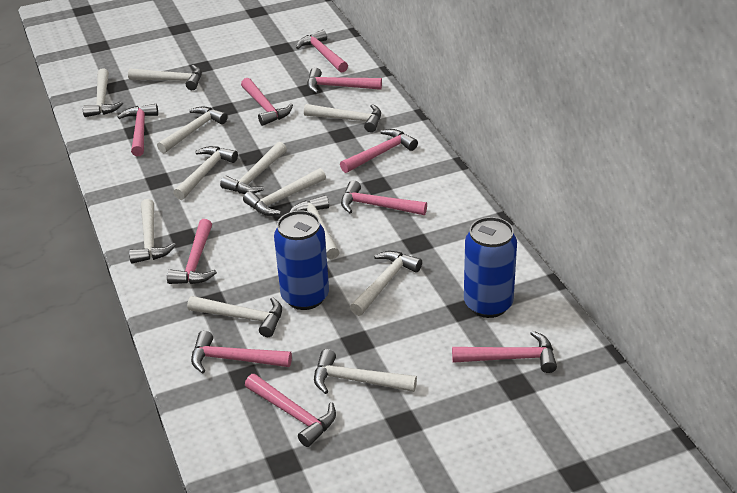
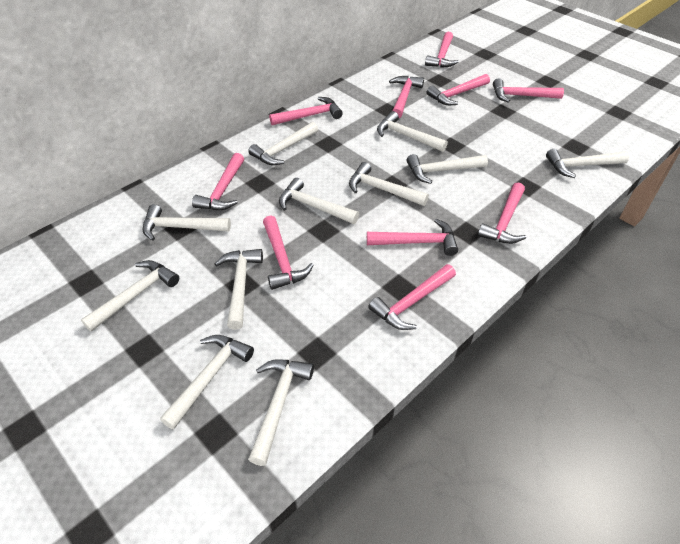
blue can: 2 -> 0
white hammer: 12 -> 11

